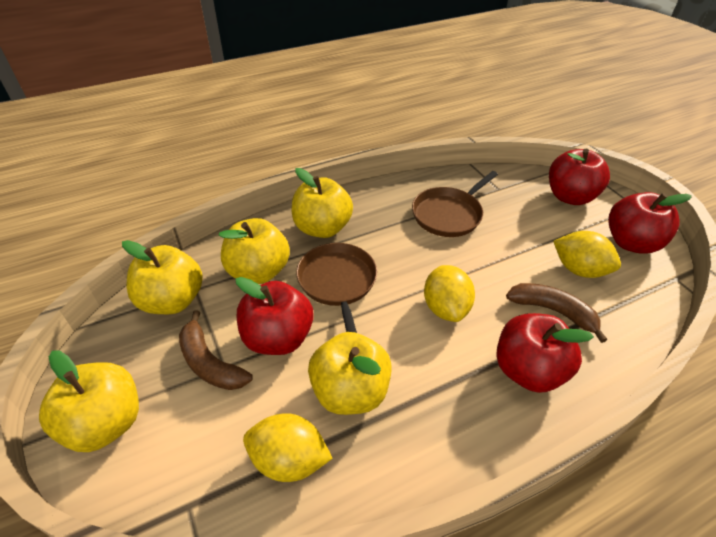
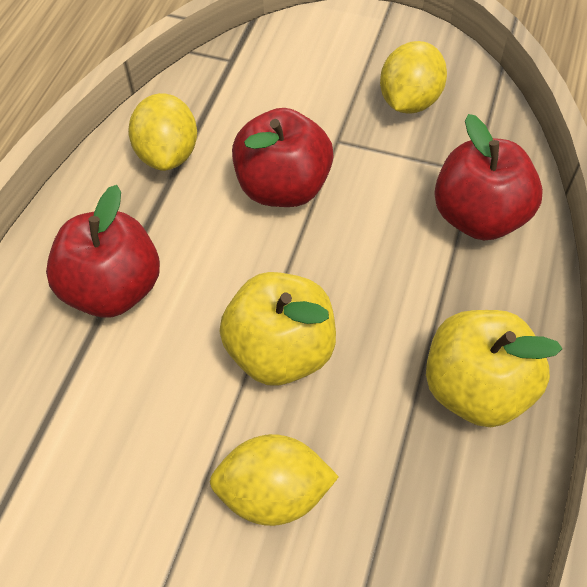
brown banana: 2 -> 0
brown pan: 2 -> 0
red apple: 4 -> 3
yellow apple: 5 -> 2

